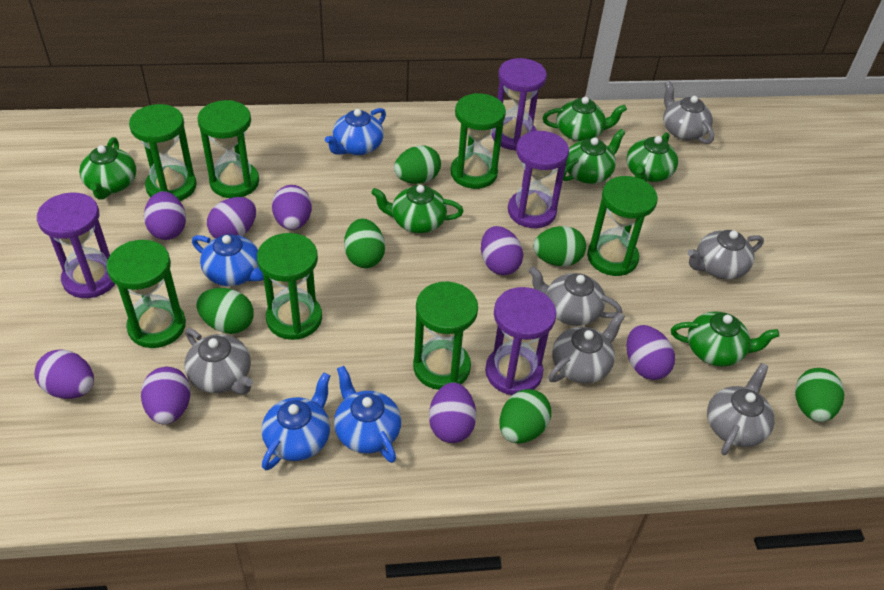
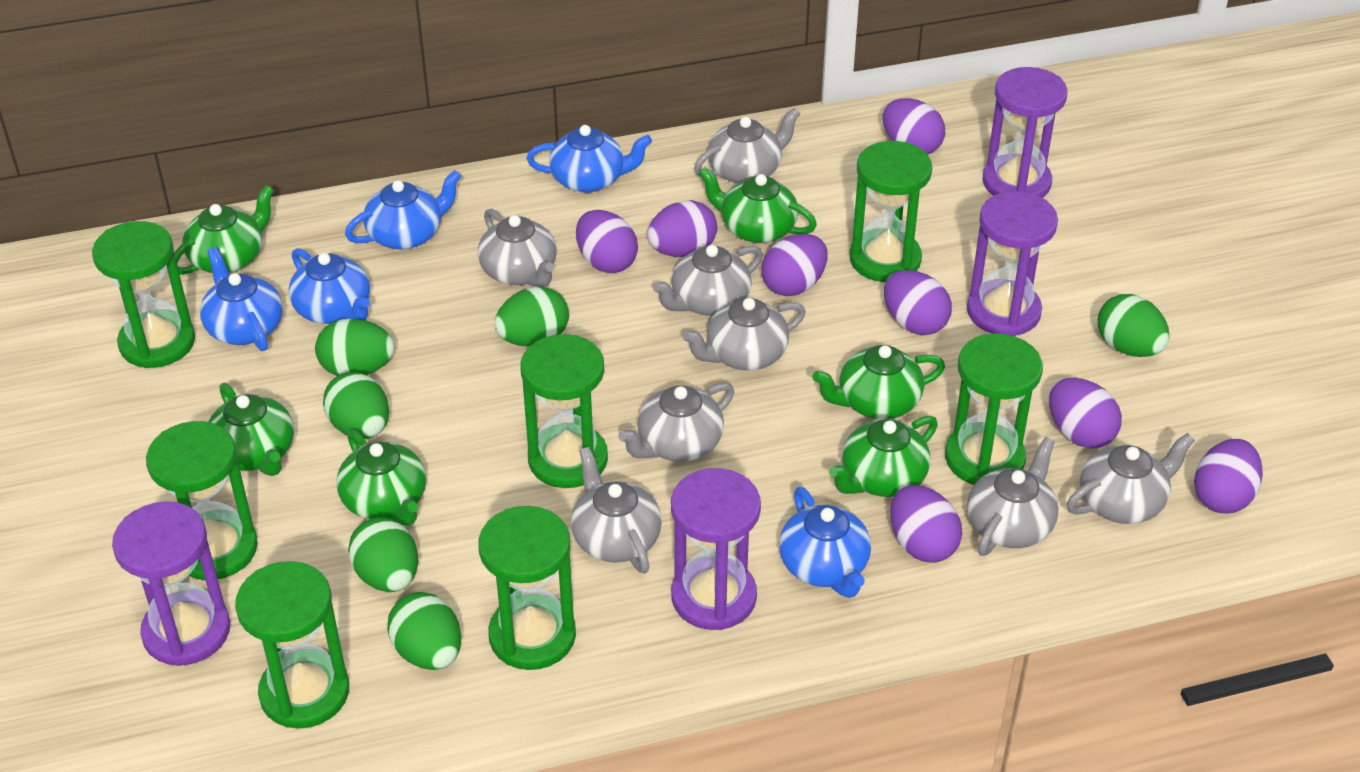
blue teapot: 4 -> 5
grey teapot: 6 -> 8

